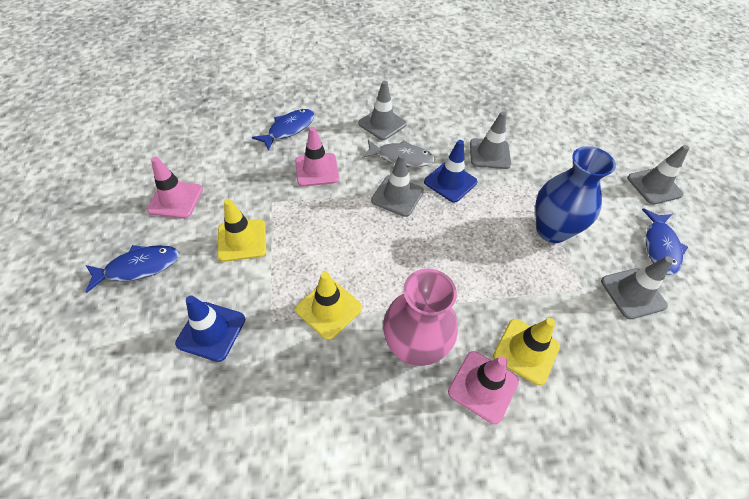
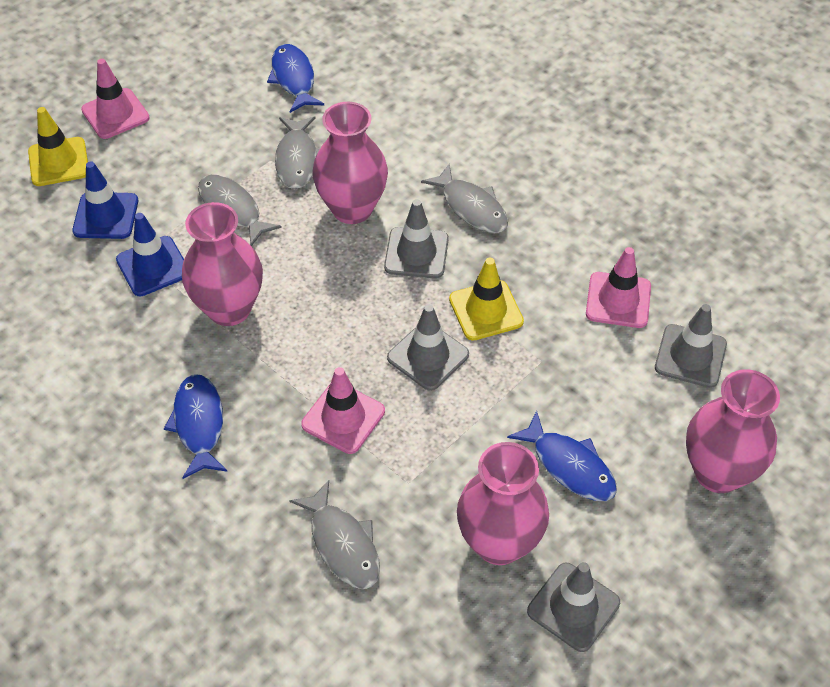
blue vase: 1 -> 0
grey fish: 1 -> 4
grey traffic cone: 5 -> 4
pink vase: 1 -> 4
yellow traffic cone: 3 -> 2

